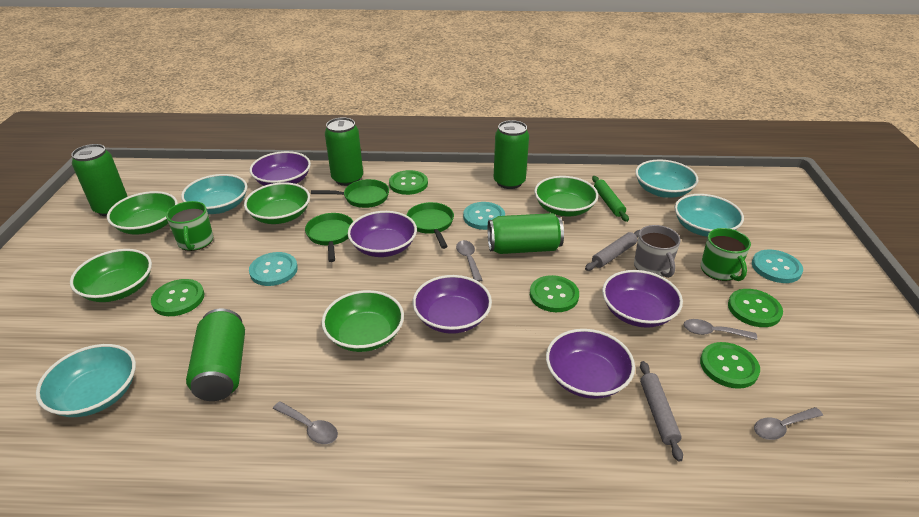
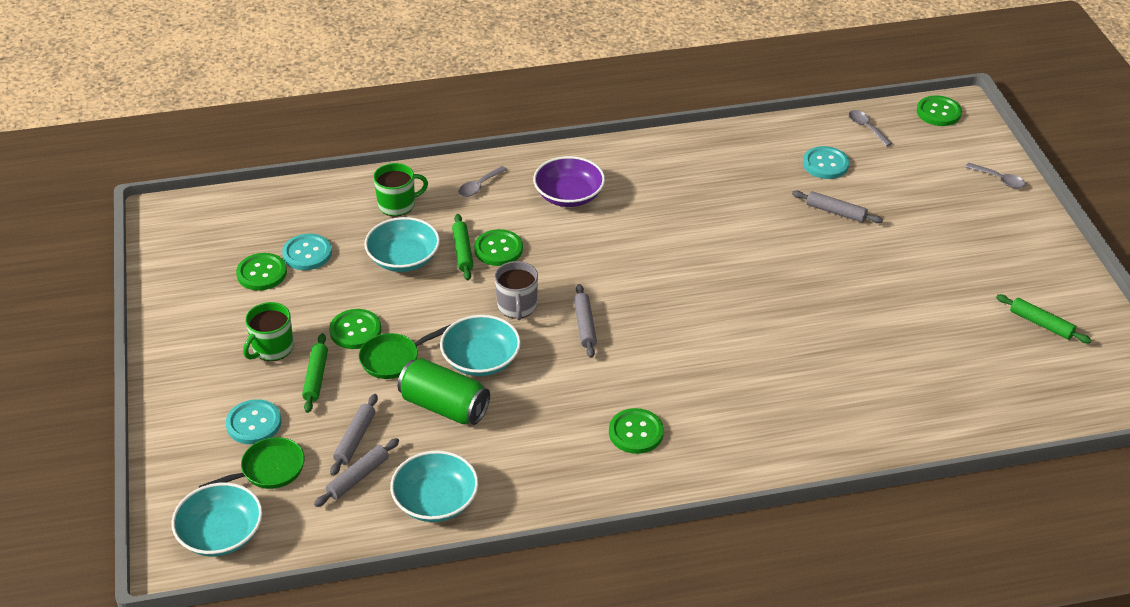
green bowl: 5 -> 0
green can: 5 -> 1
green pan: 3 -> 2
green rolling pin: 1 -> 3
grey rolling pin: 2 -> 4
grey spoon: 4 -> 3
purple bowl: 5 -> 1

